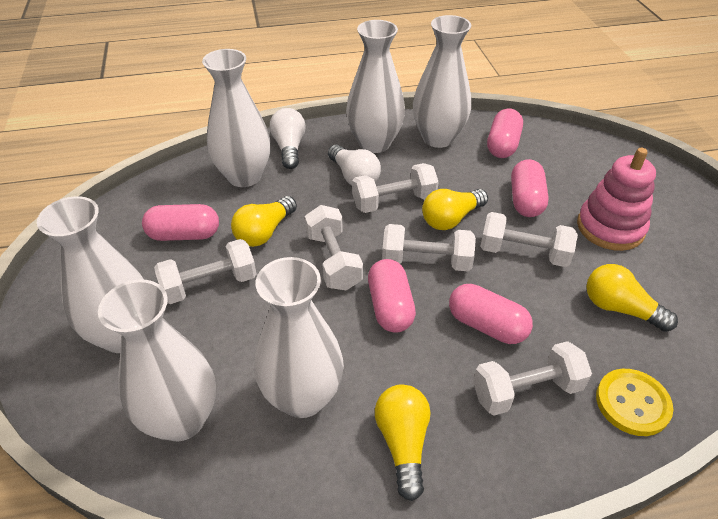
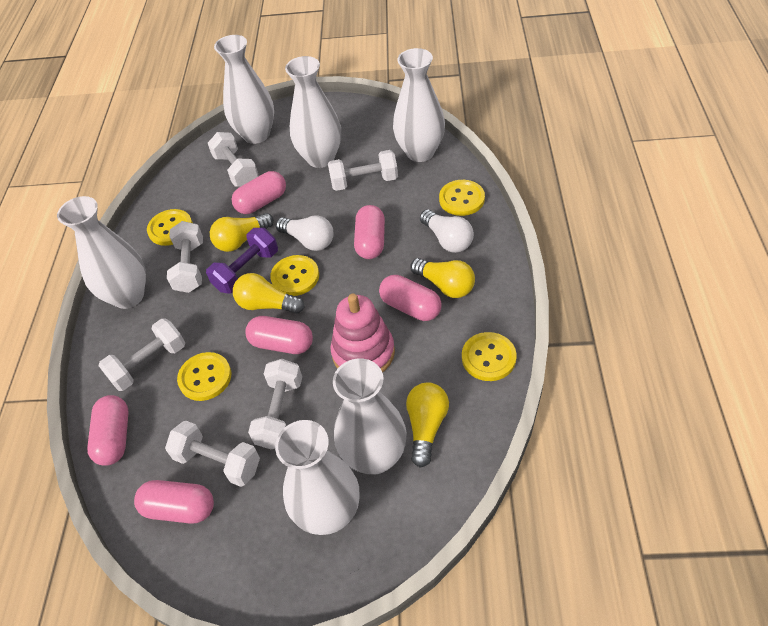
pink capsule: 5 -> 6
purple dumbbell: 0 -> 1
yellow button: 1 -> 5

